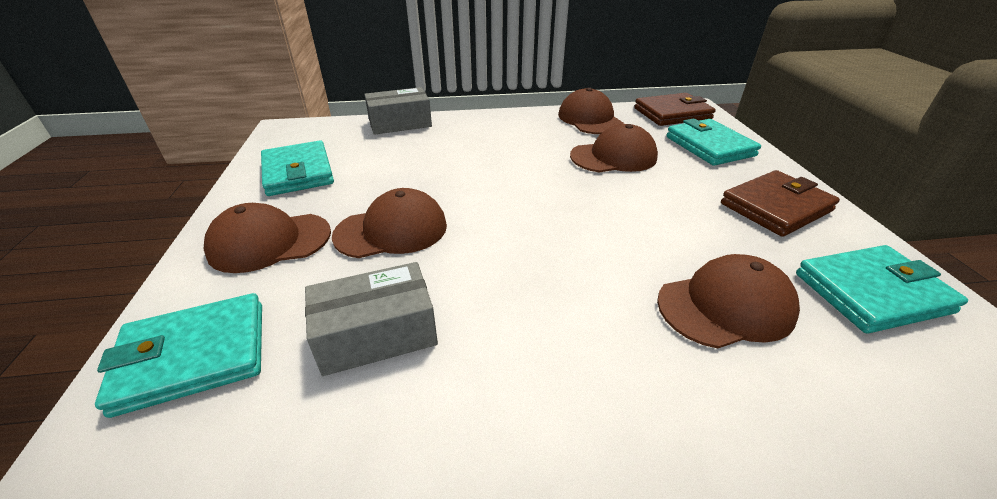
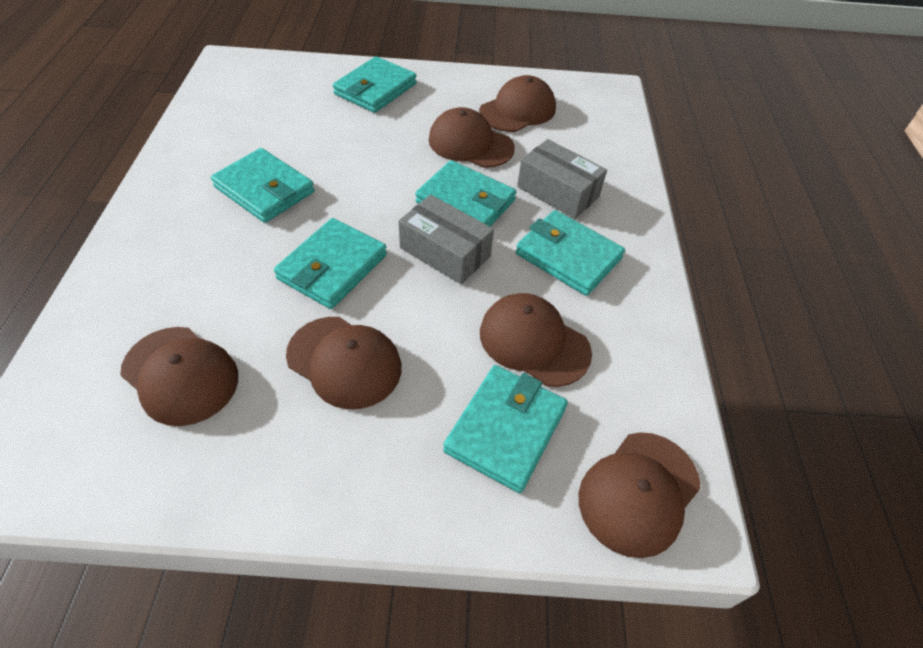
brown cap: 5 -> 6
brown wallet: 2 -> 0
turquoise wallet: 4 -> 6

